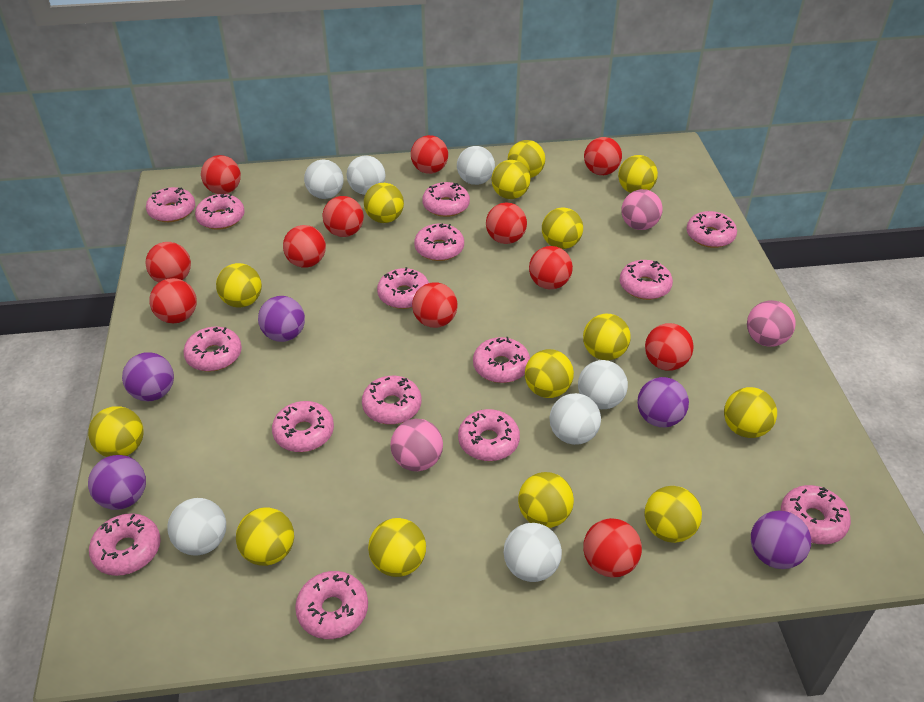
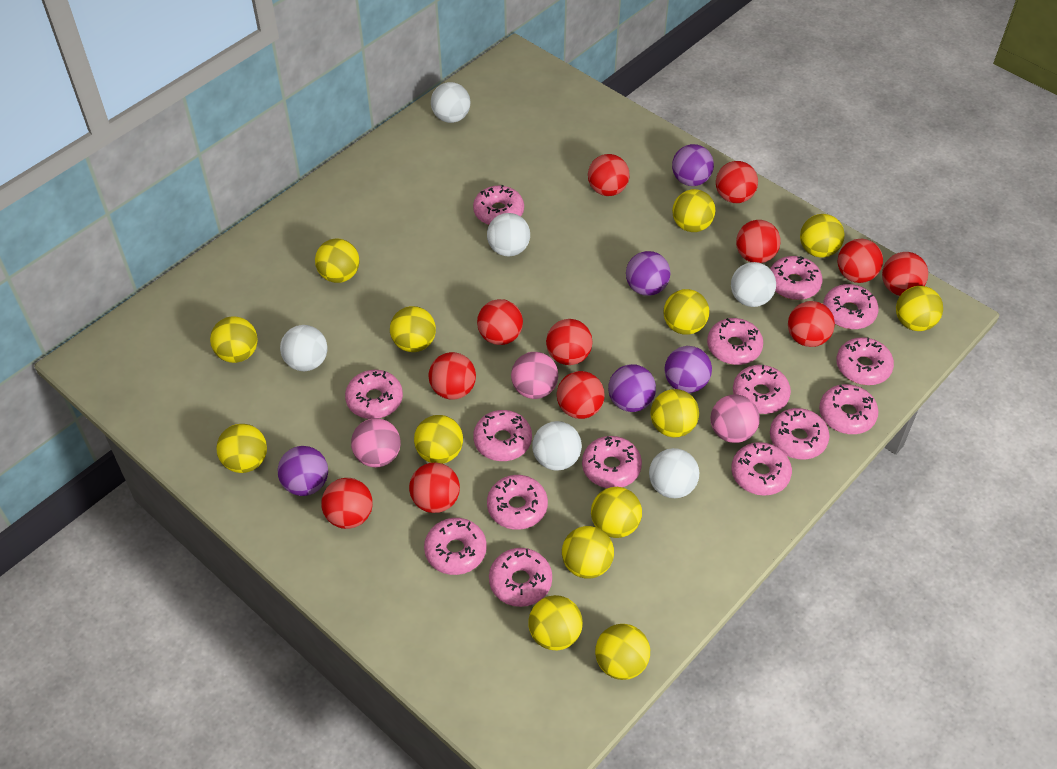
white ball: 7 -> 6

